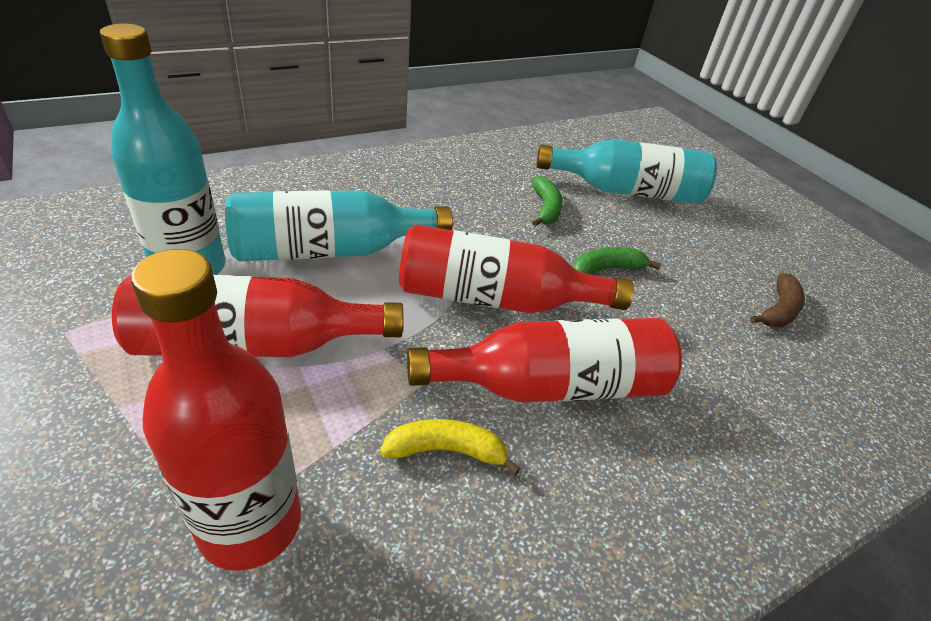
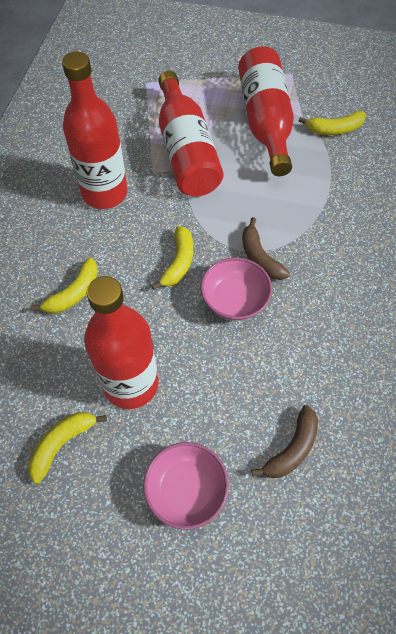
brown banana: 1 -> 2
green banana: 2 -> 0
pink bowl: 0 -> 2
turquoise bottle: 3 -> 0
yellow banana: 1 -> 4

